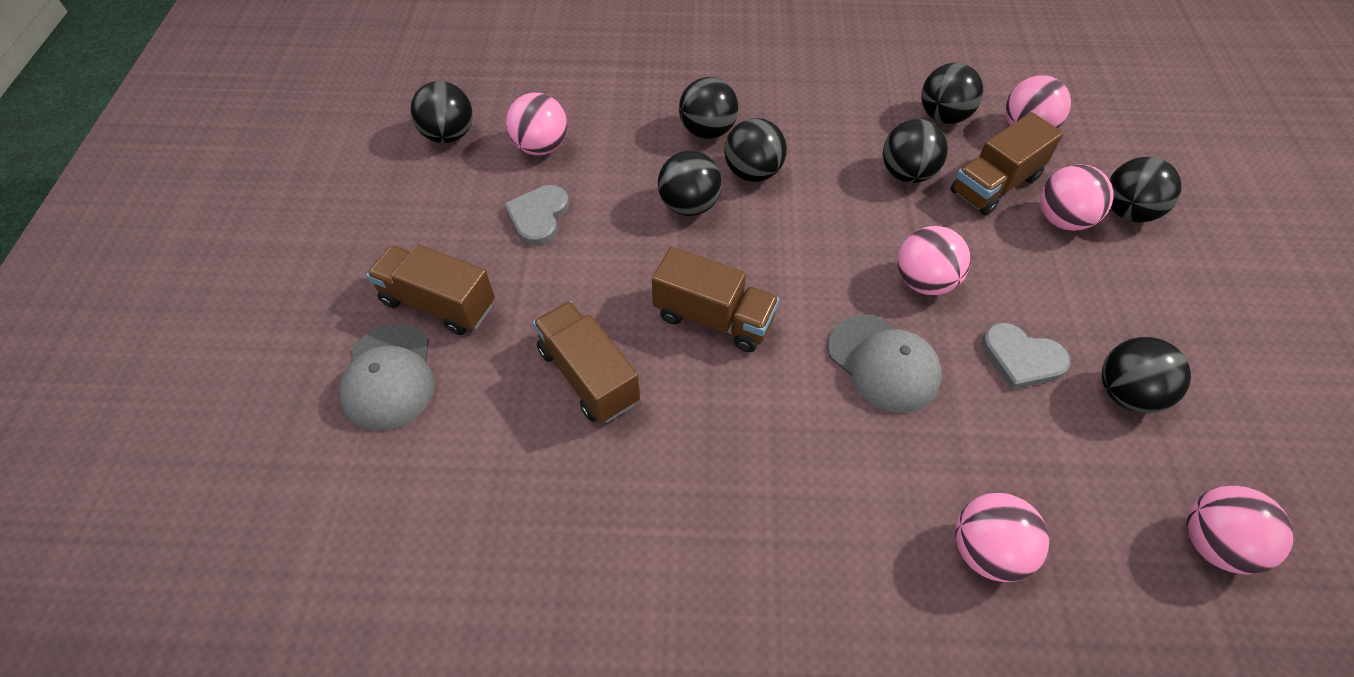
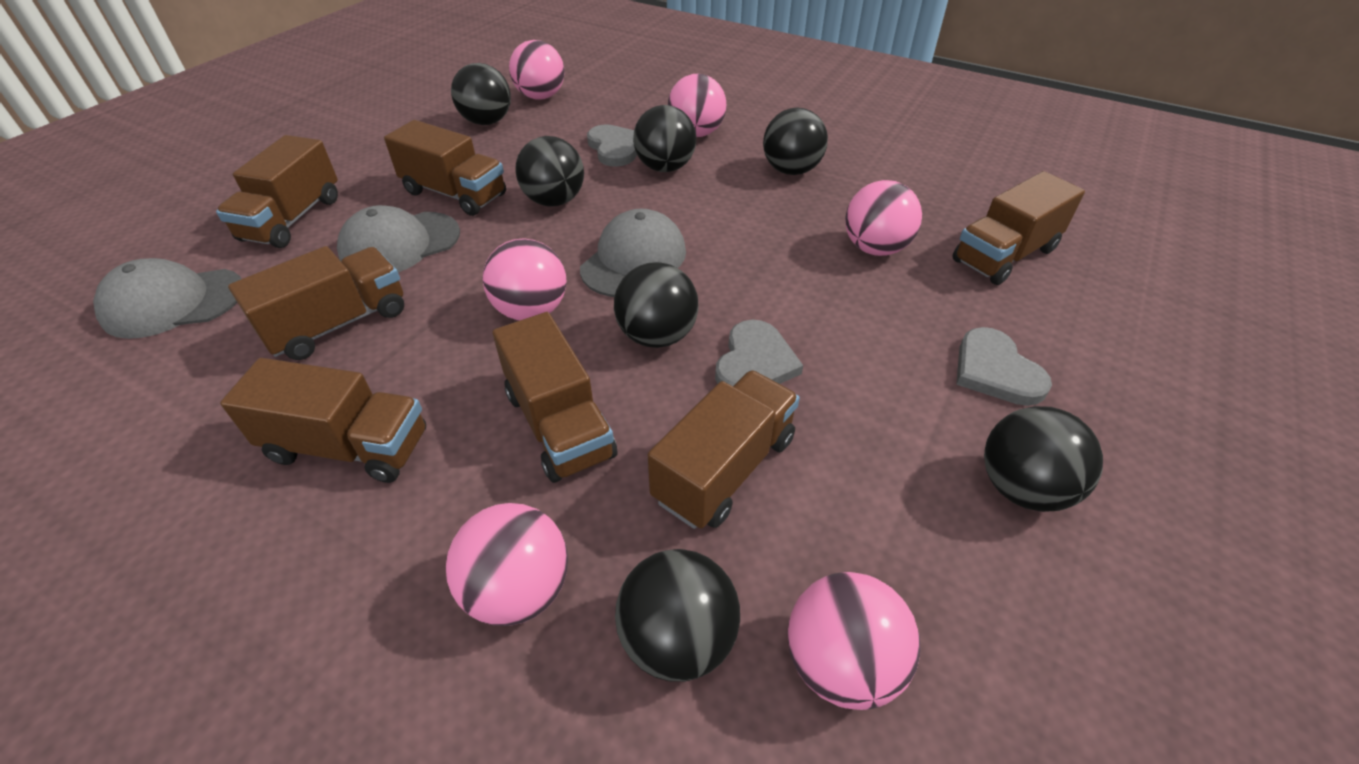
black ball: 8 -> 7
brown truck: 4 -> 7
grey cap: 2 -> 3
grey heart: 2 -> 3

